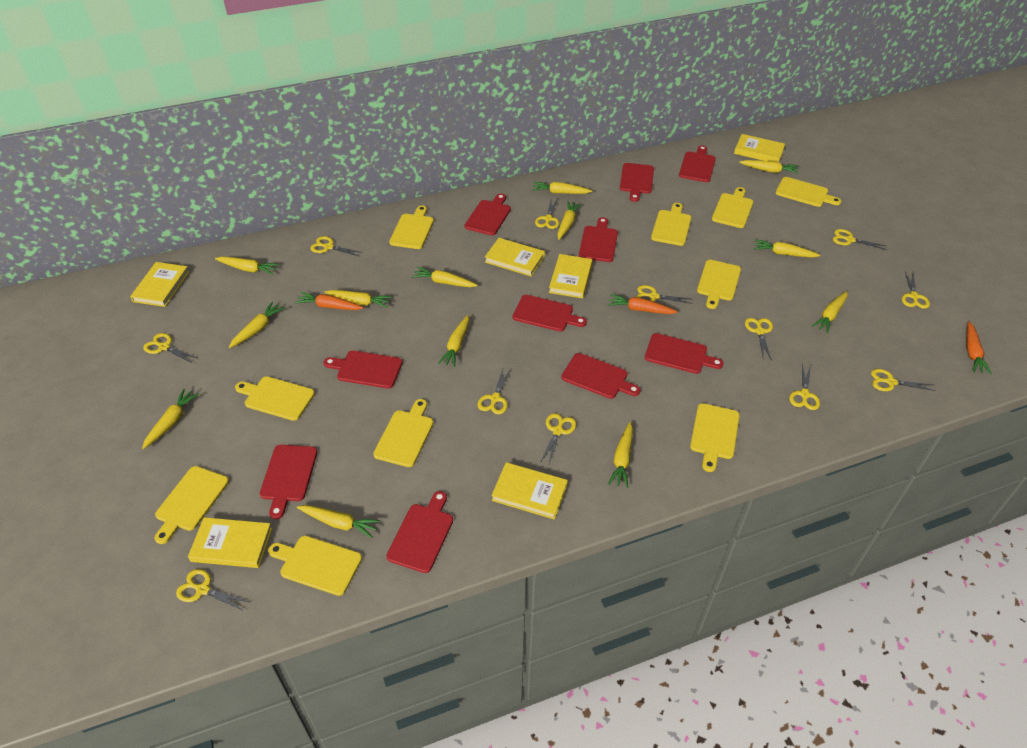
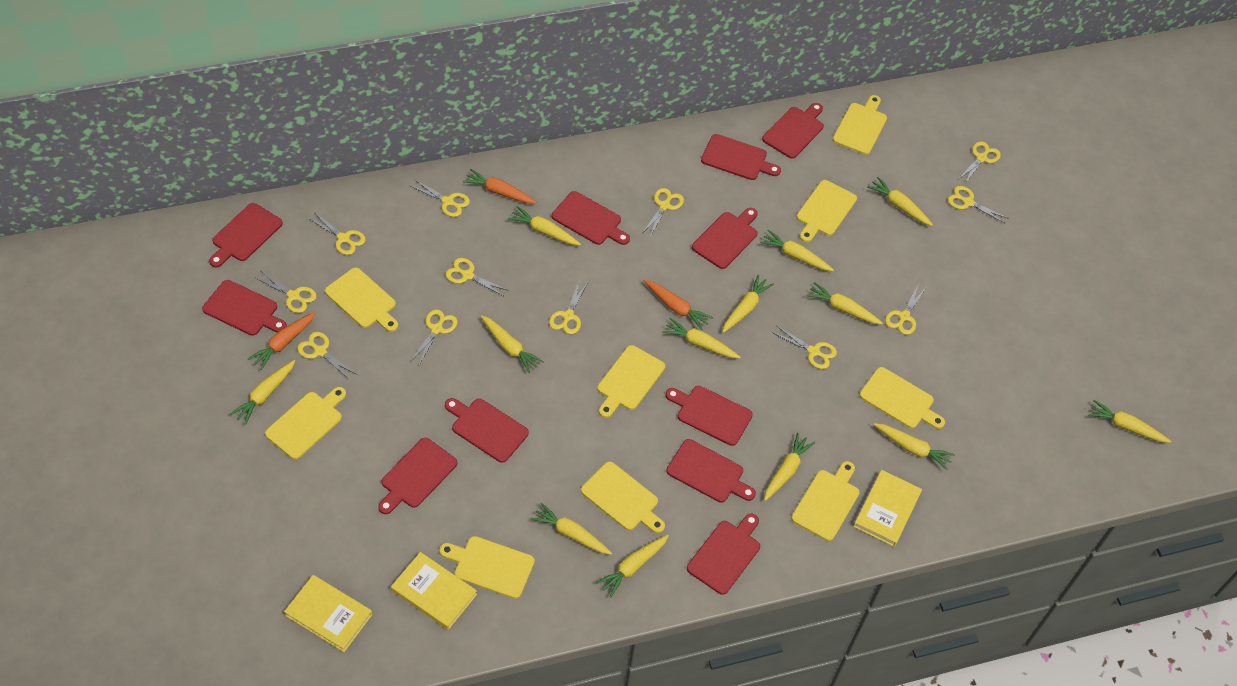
red cutting board: 10 -> 11
yellow book: 6 -> 3
yellow cutting board: 10 -> 9

